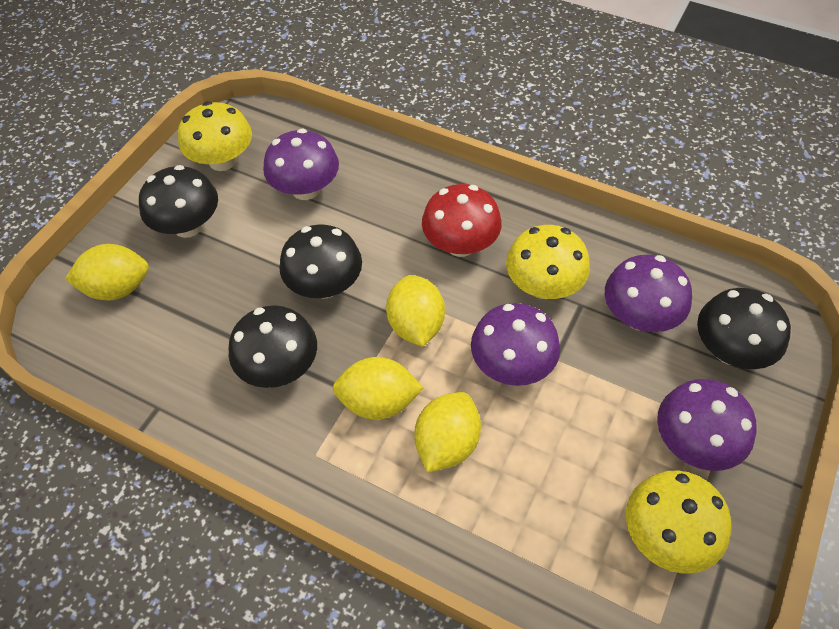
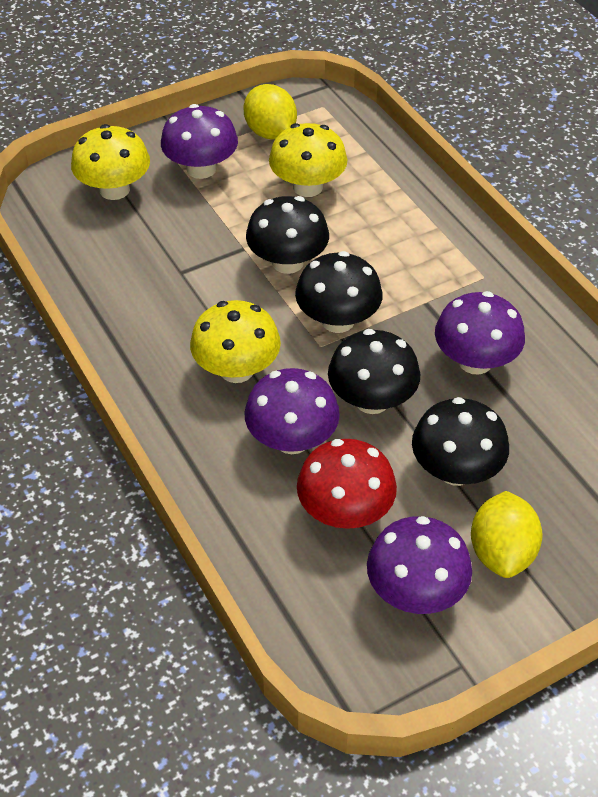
yellow lemon: 4 -> 2

